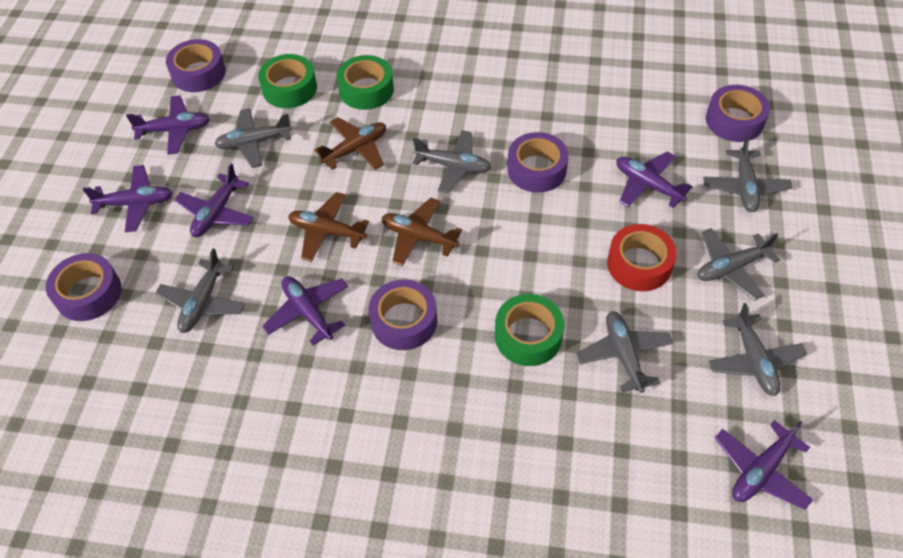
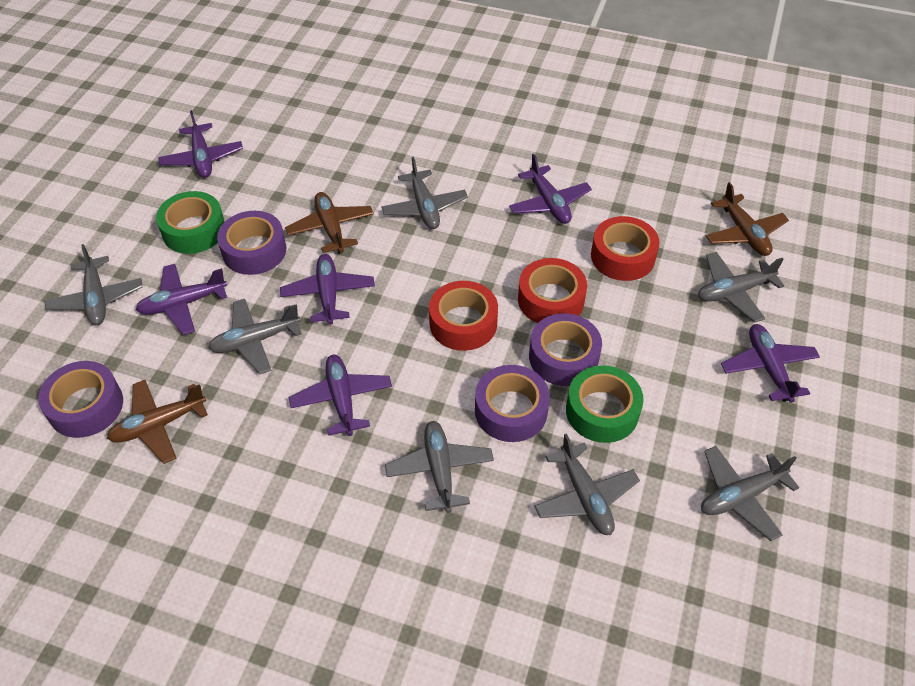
green tape: 3 -> 2
purple tape: 5 -> 4
red tape: 1 -> 3

